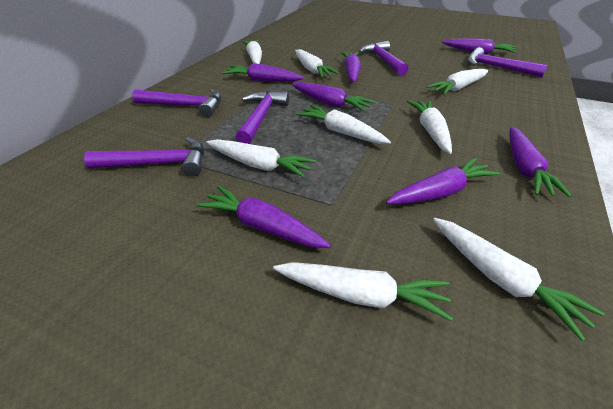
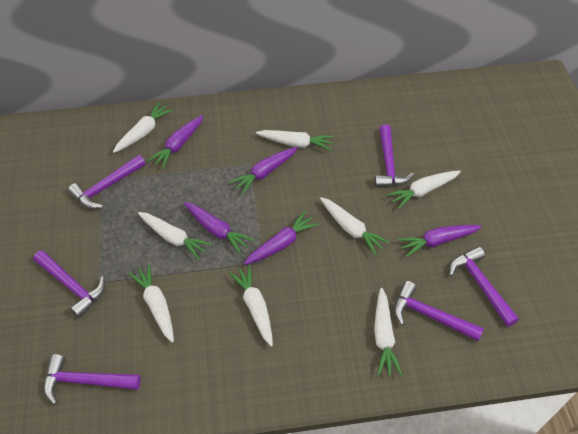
purple carrot: 7 -> 5
purple hammer: 5 -> 6

